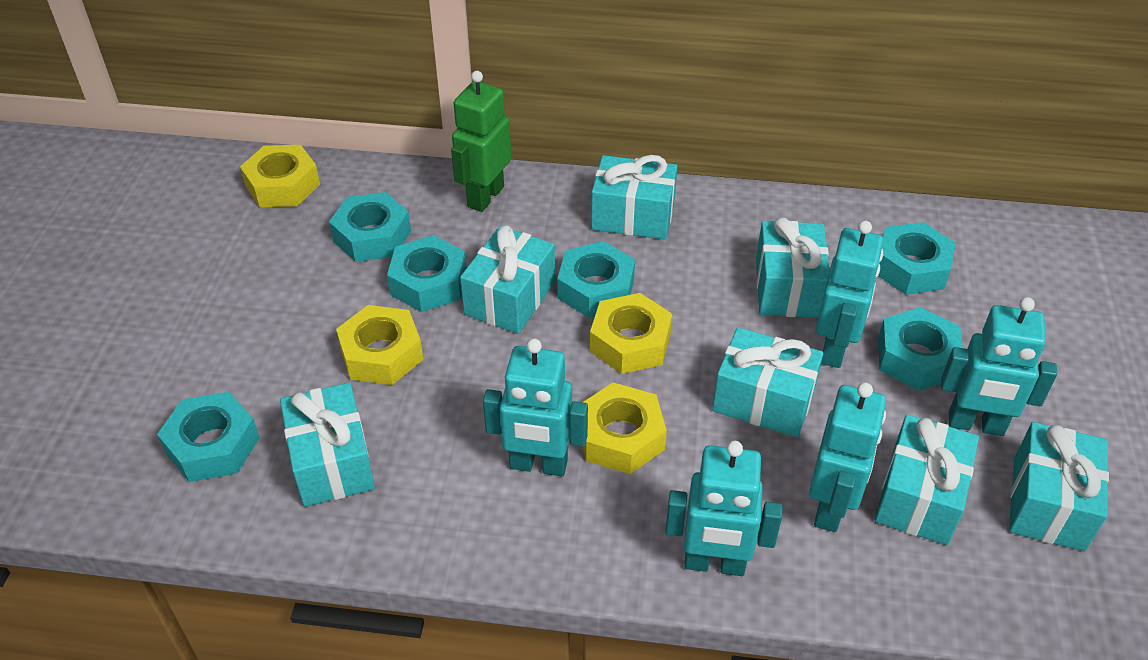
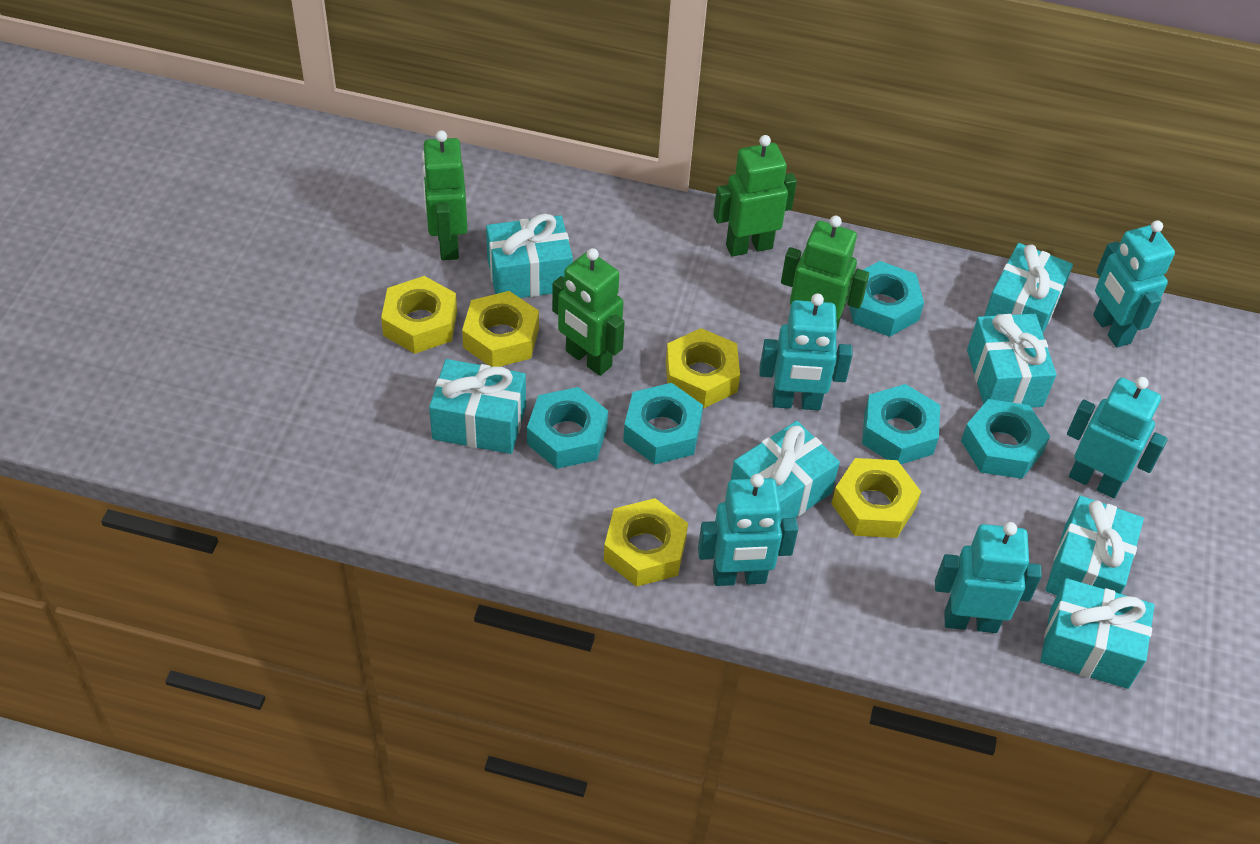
green robot: 1 -> 4
turquoise nut: 6 -> 5
yellow nut: 4 -> 5

